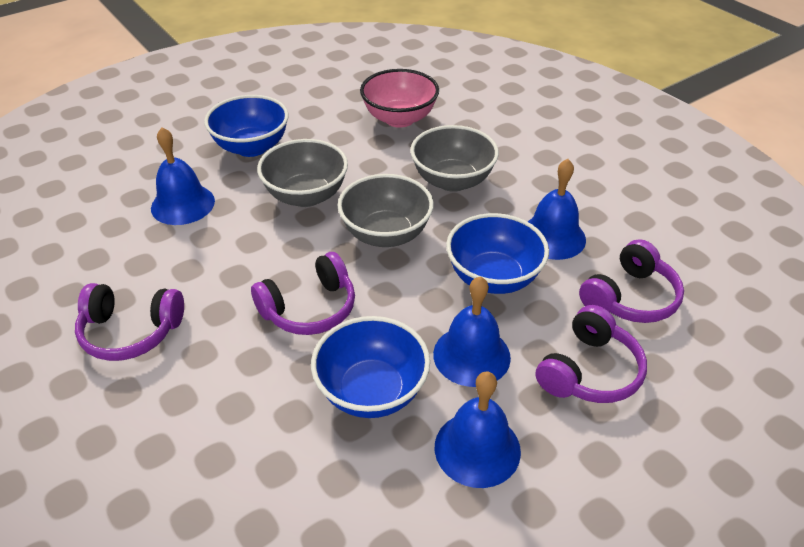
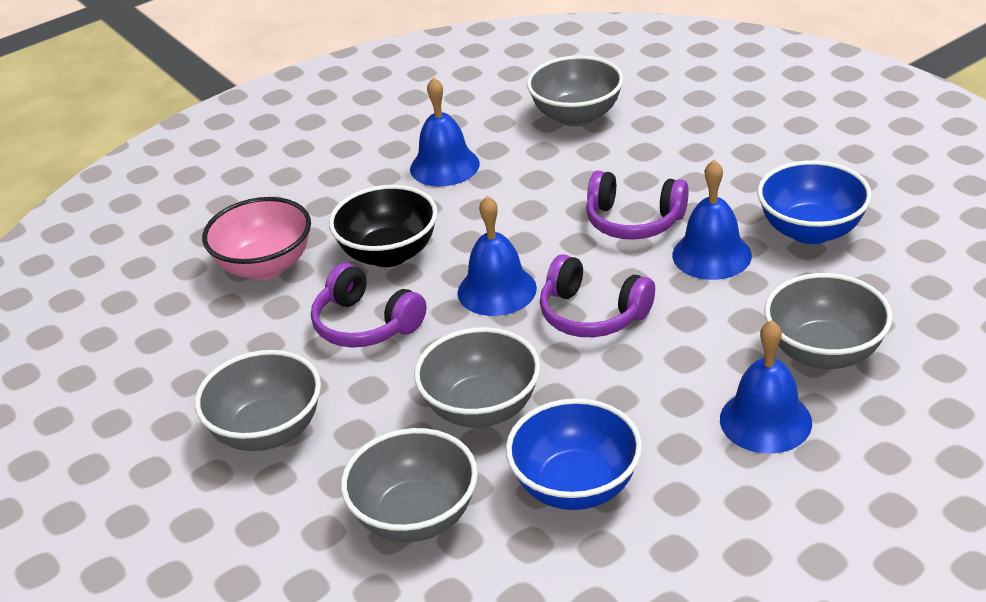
black bowl: 0 -> 1
blue bowl: 3 -> 2
grey bowl: 3 -> 5
purple headphones: 4 -> 3

